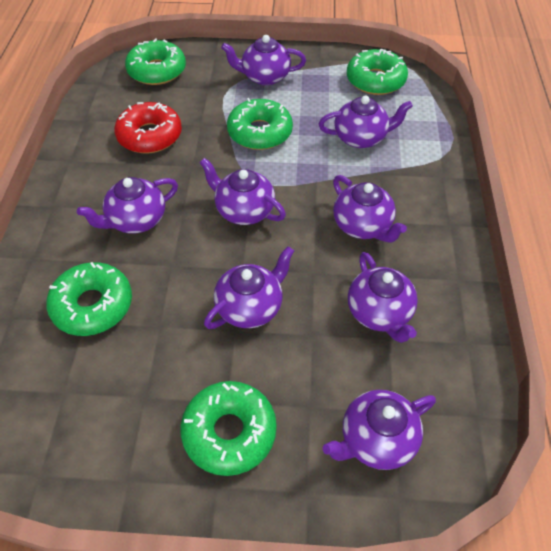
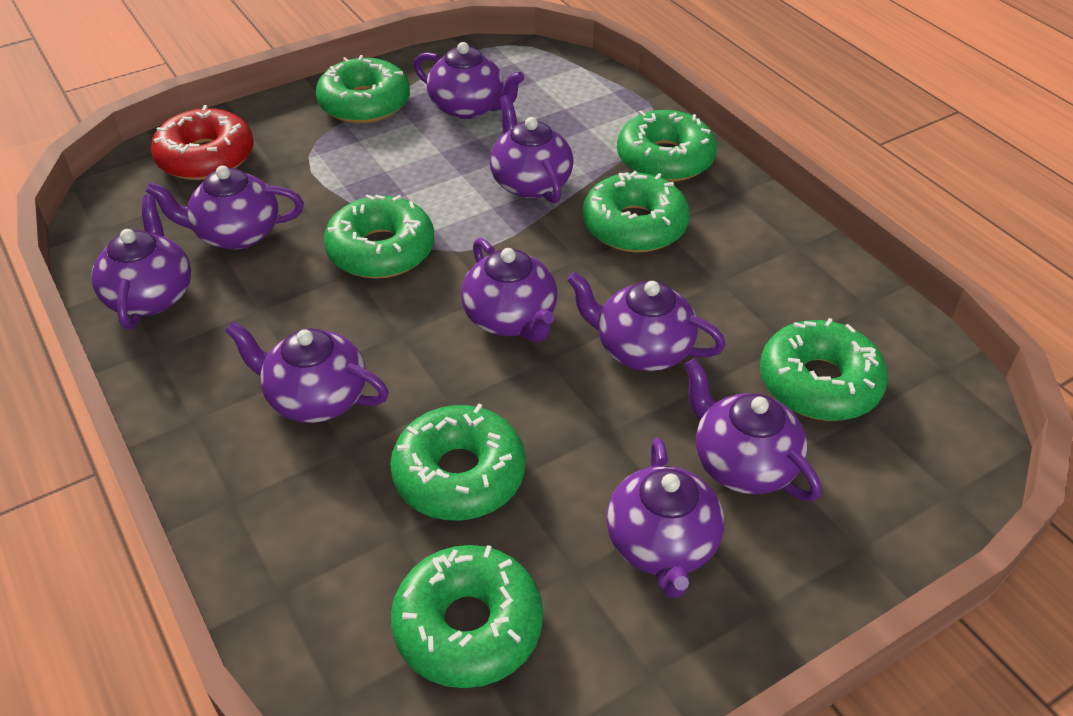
green donut: 5 -> 7
purple teapot: 8 -> 9

